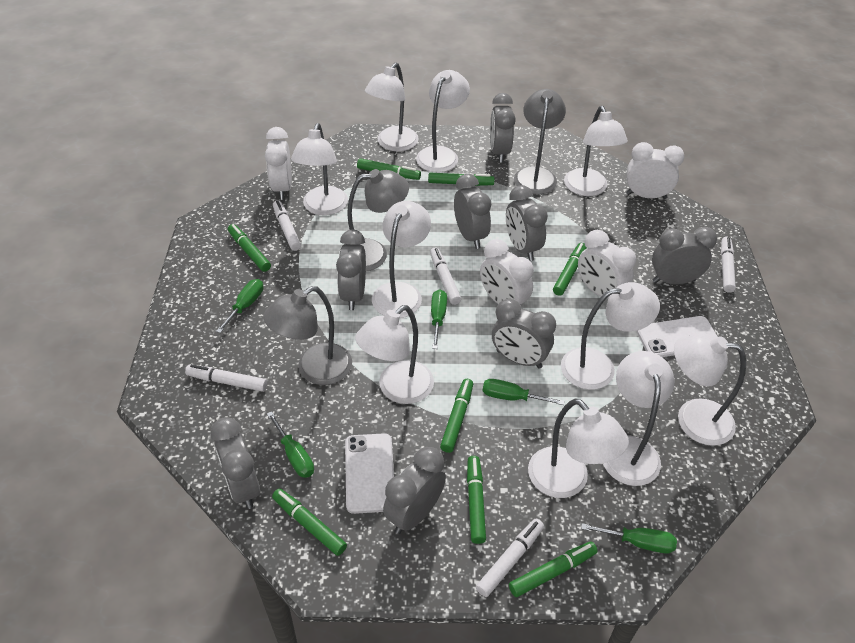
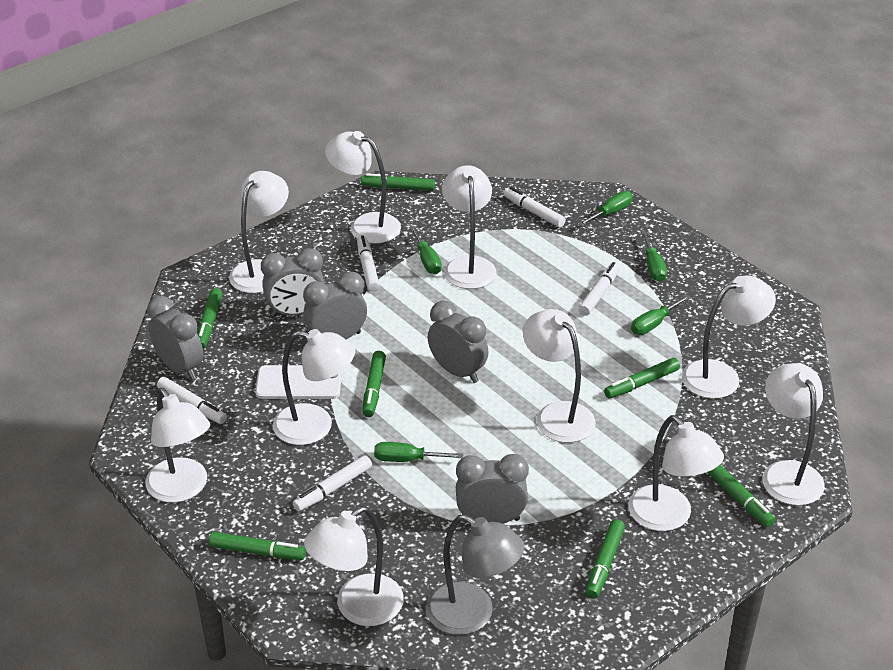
green marker: 8 -> 7
grey clock: 8 -> 5
grey lamp: 3 -> 1
white clock: 4 -> 0
white phone: 2 -> 1

